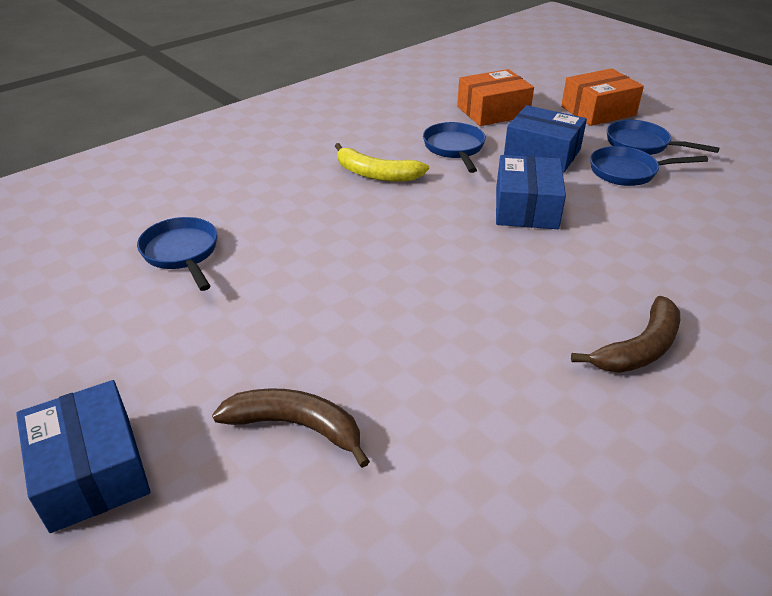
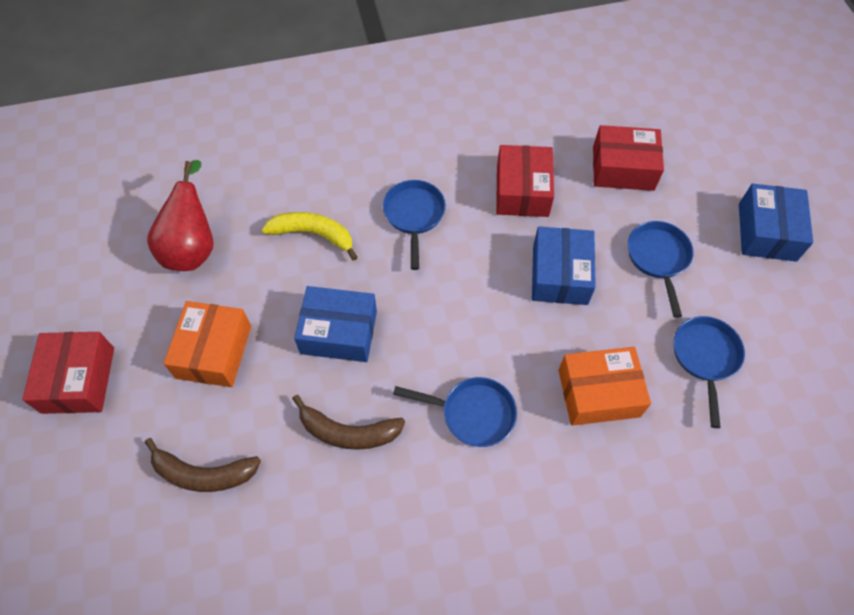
red box: 0 -> 3
red pear: 0 -> 1

